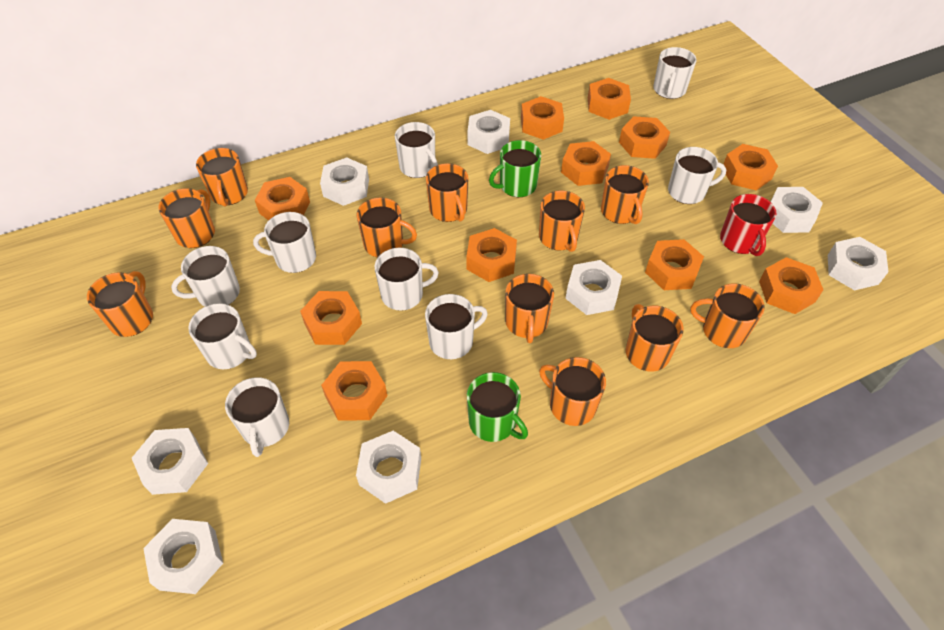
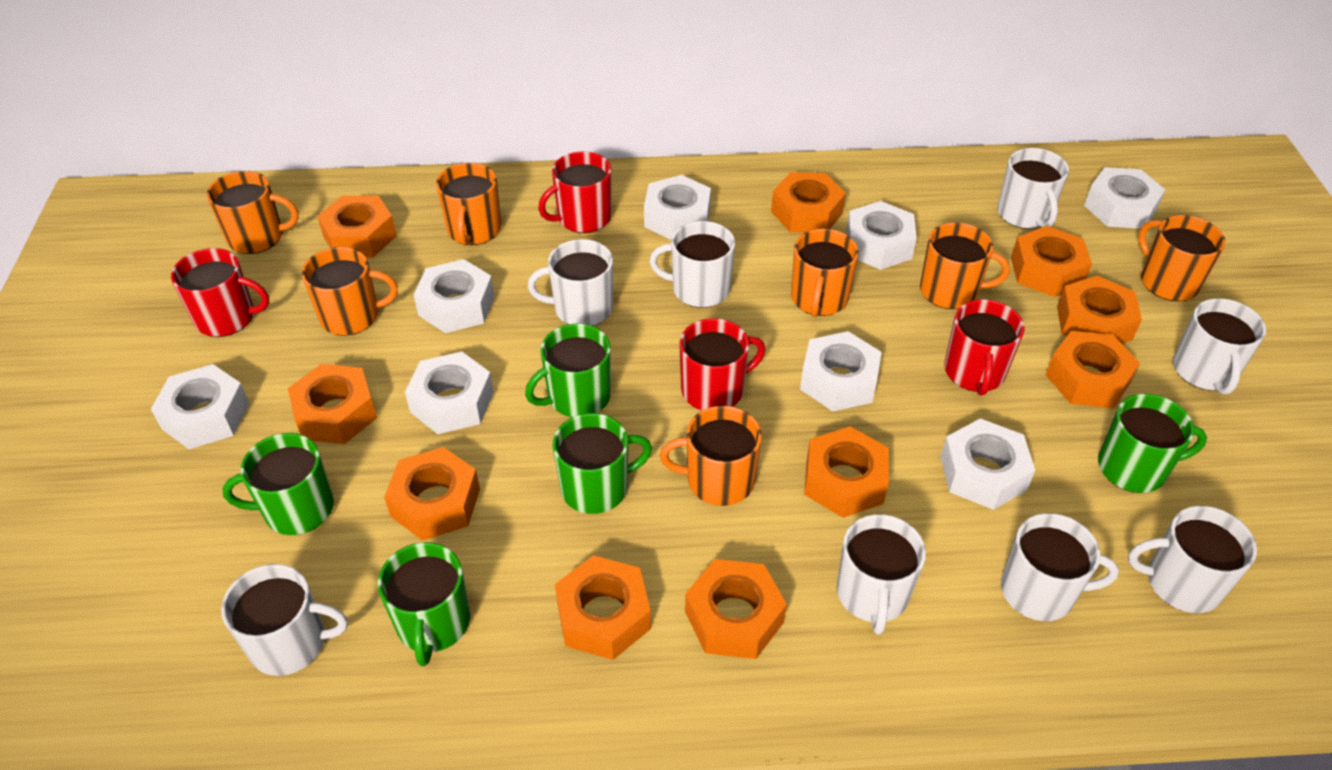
green mug: 2 -> 5
orange mug: 11 -> 7
orange nut: 11 -> 10
red mug: 1 -> 4
white mug: 9 -> 8

